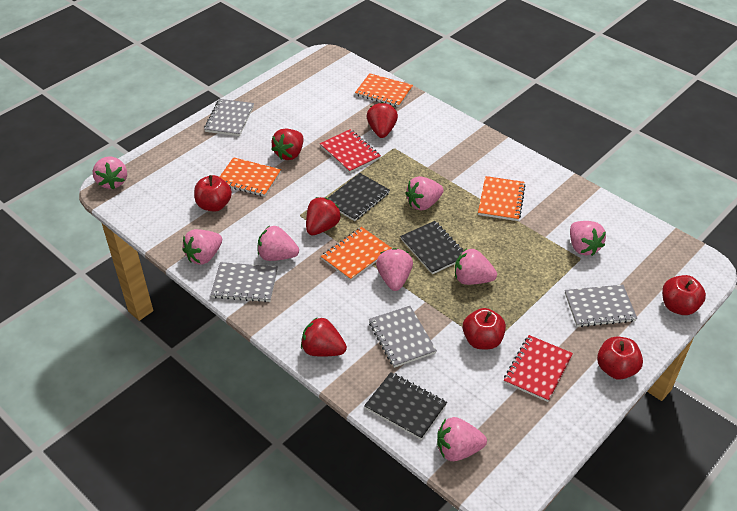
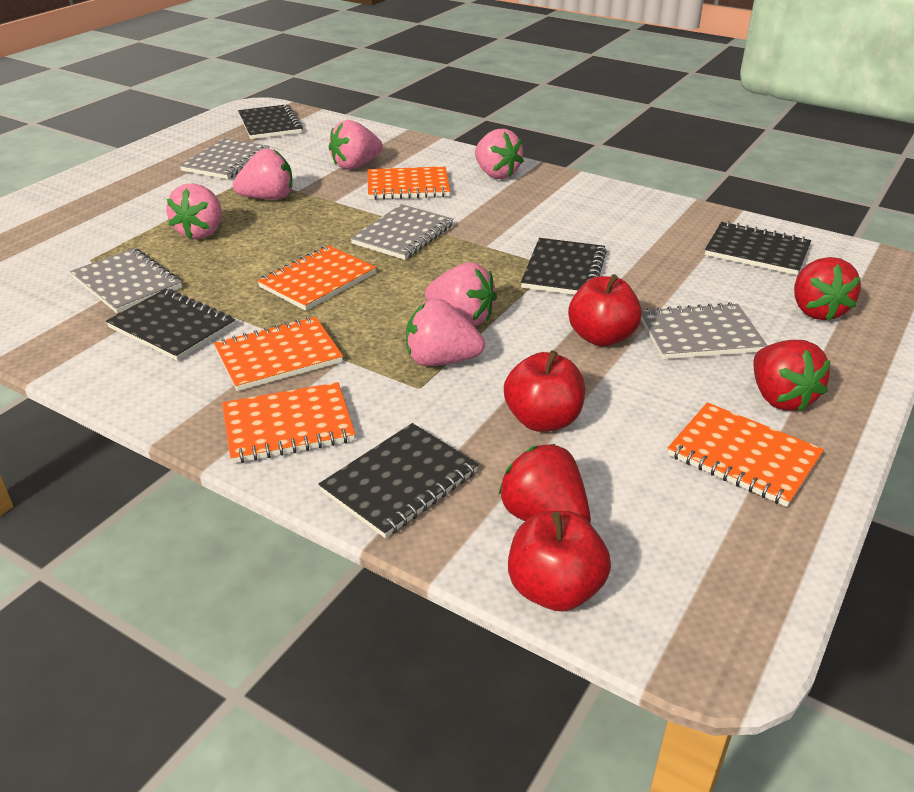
black notebook: 3 -> 5
orange notebook: 4 -> 5
pink strawberry: 8 -> 6
red apple: 4 -> 3
red notebook: 2 -> 0
red strawberry: 4 -> 3

